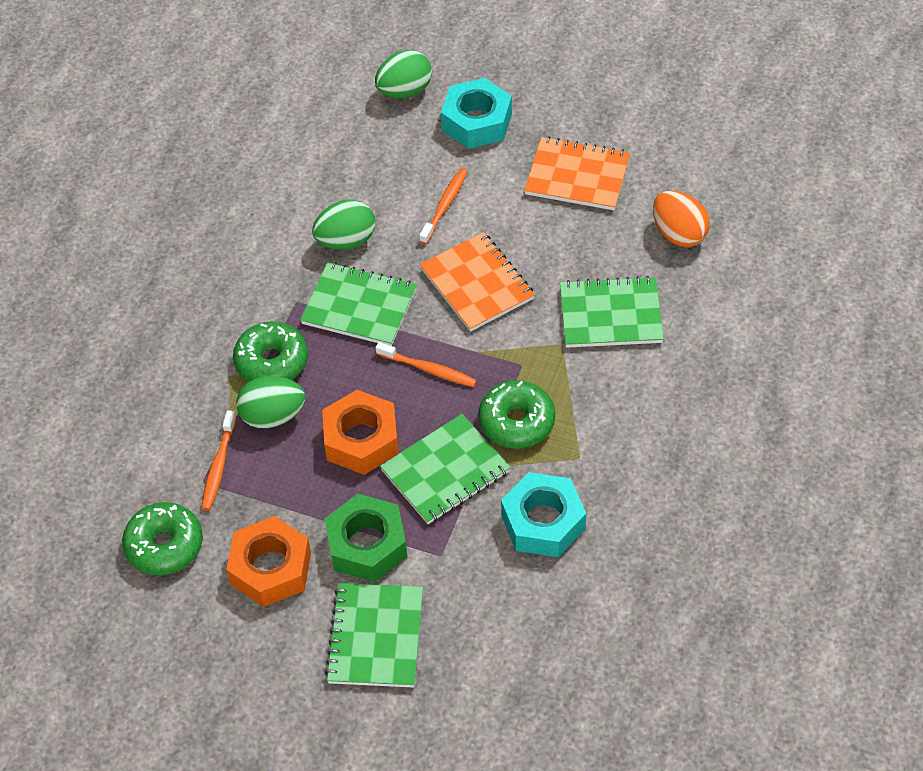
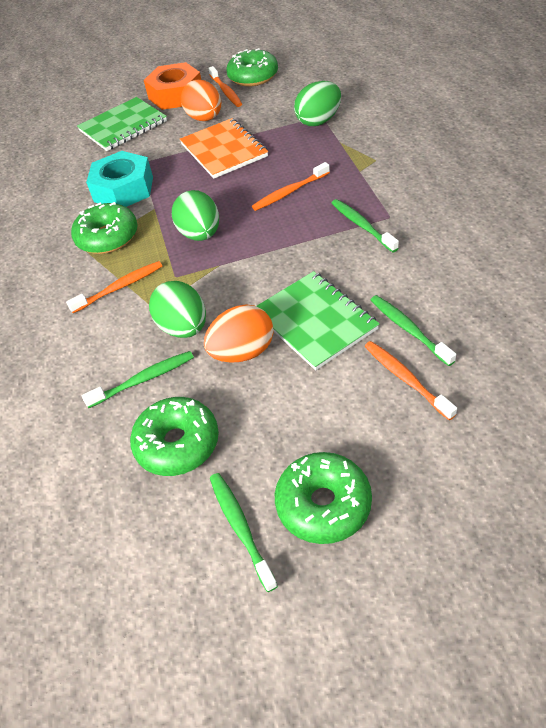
green donut: 3 -> 4
green notebook: 4 -> 2
green nut: 1 -> 0
green toothbrush: 0 -> 4
orange egg: 1 -> 2
orange notebook: 2 -> 1
orange nut: 2 -> 1
orange toothbrush: 3 -> 4
turquoise nut: 2 -> 1

